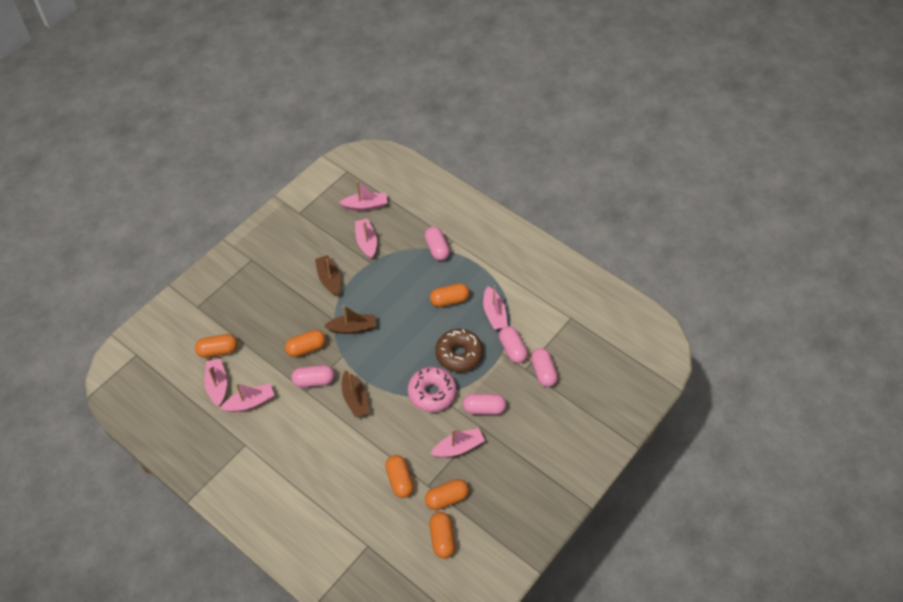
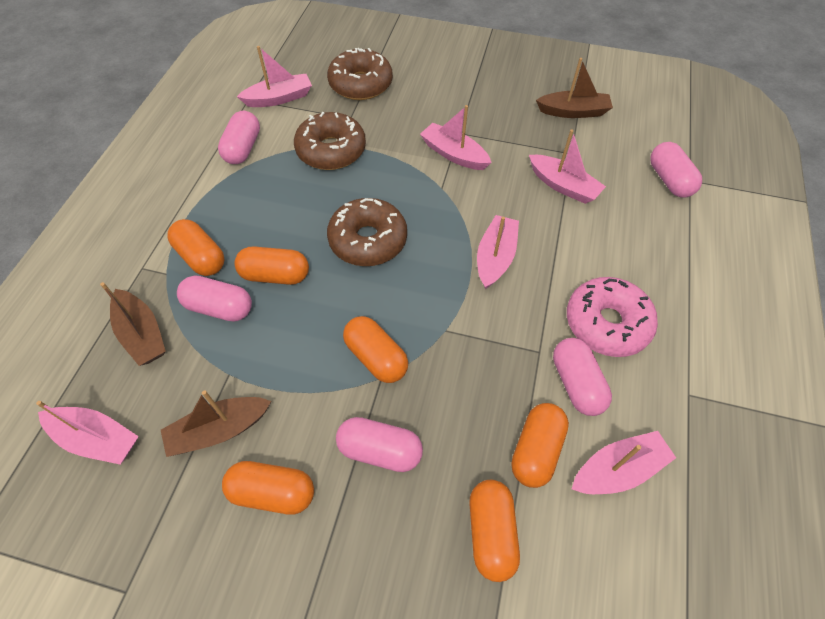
brown donut: 1 -> 3

